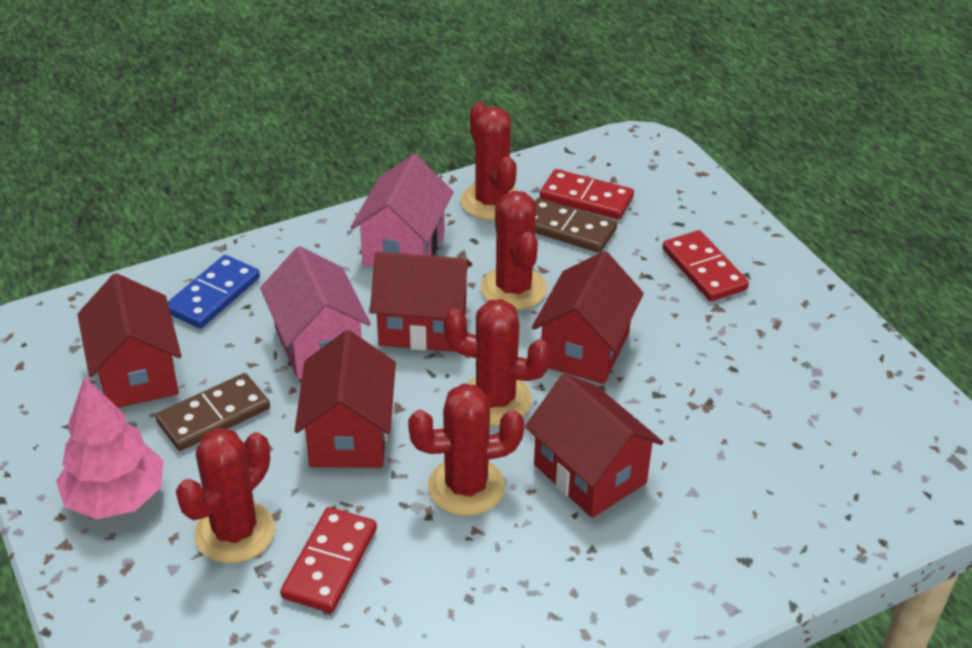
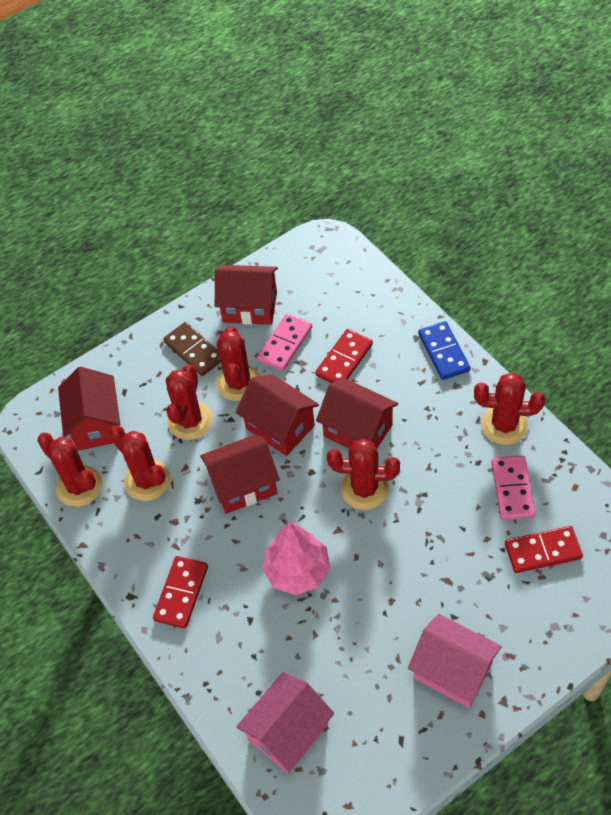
brown domino: 2 -> 1
pink domino: 0 -> 2
red cactus: 5 -> 6

